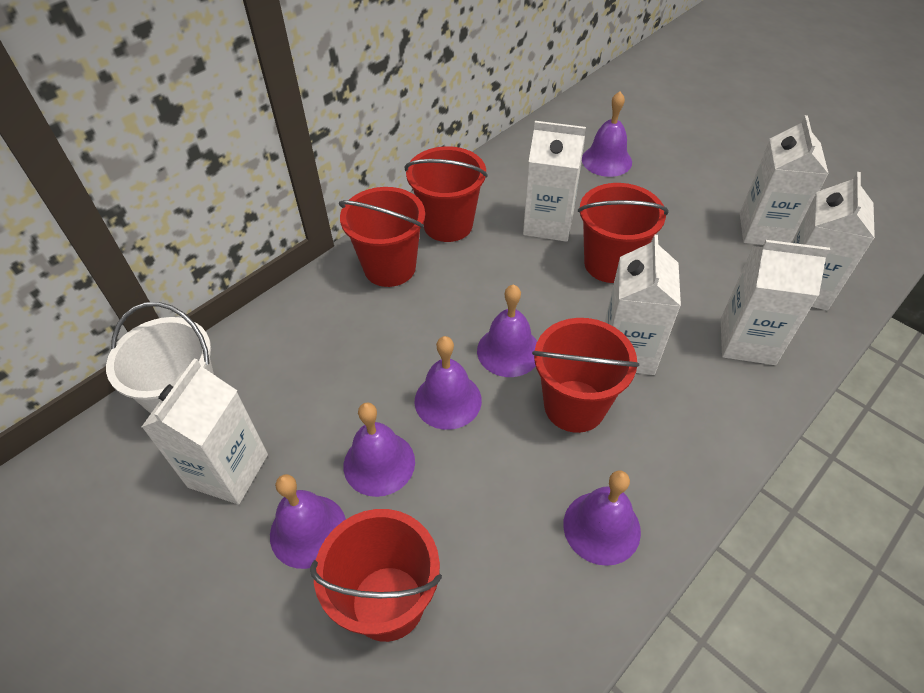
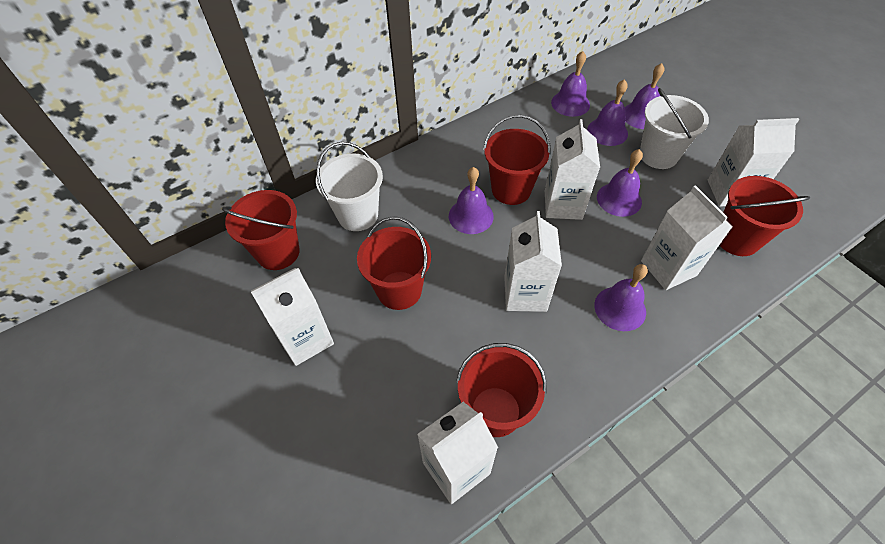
white bucket: 1 -> 2

